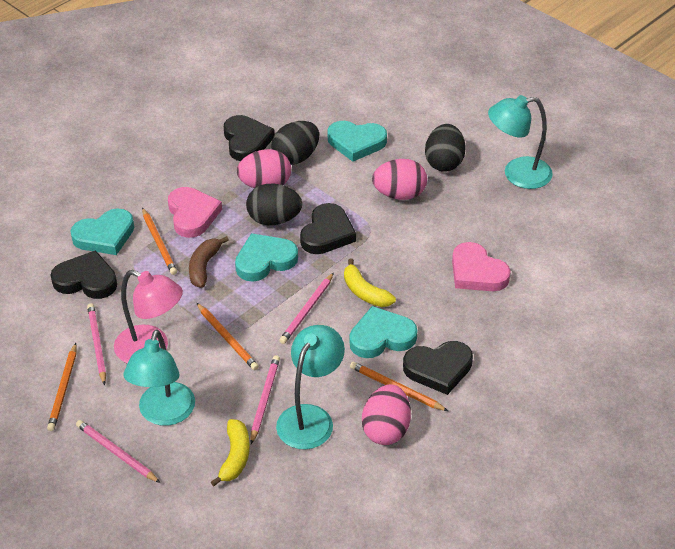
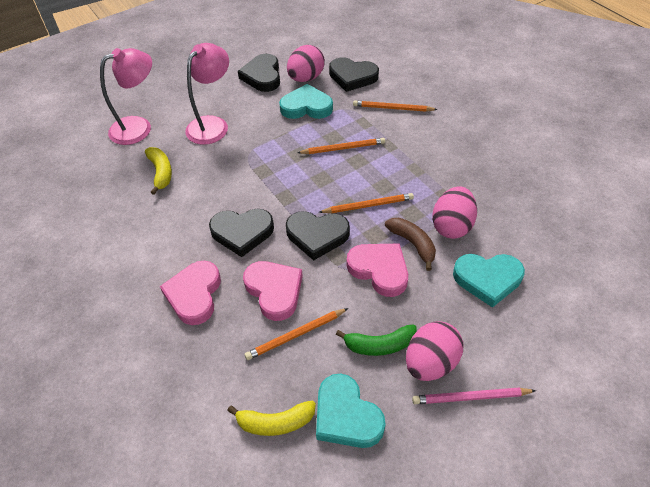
black egg: 3 -> 0
green banana: 0 -> 1
pink heart: 2 -> 3
pink lamp: 1 -> 2
pink pencil: 4 -> 1
turquoise heart: 4 -> 3
turquoise lamp: 3 -> 0

